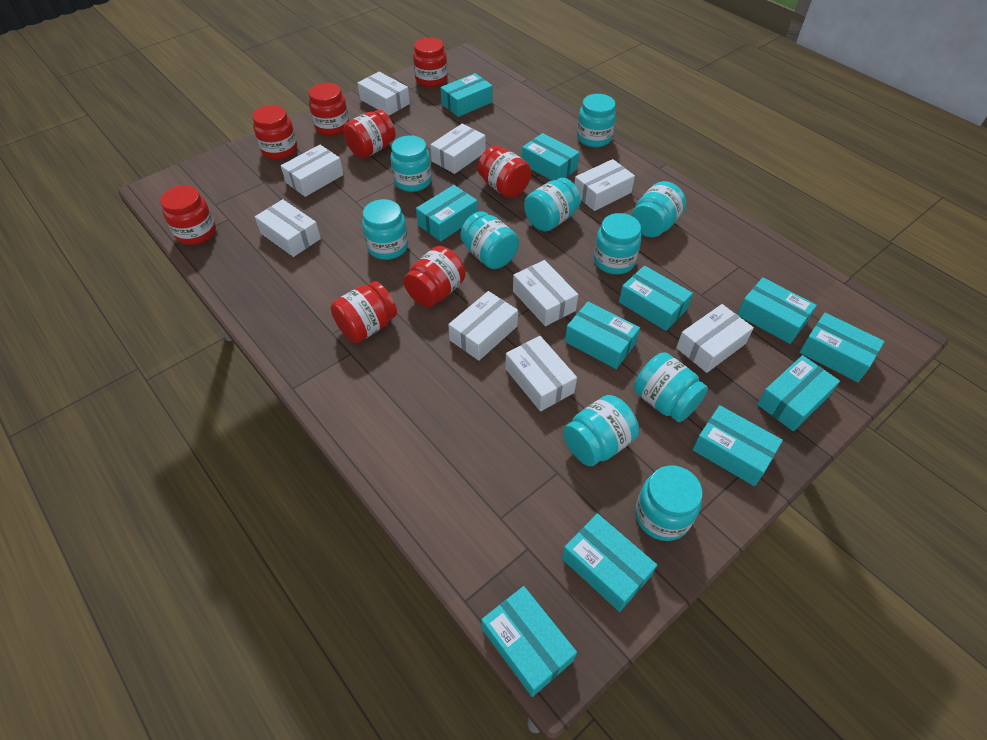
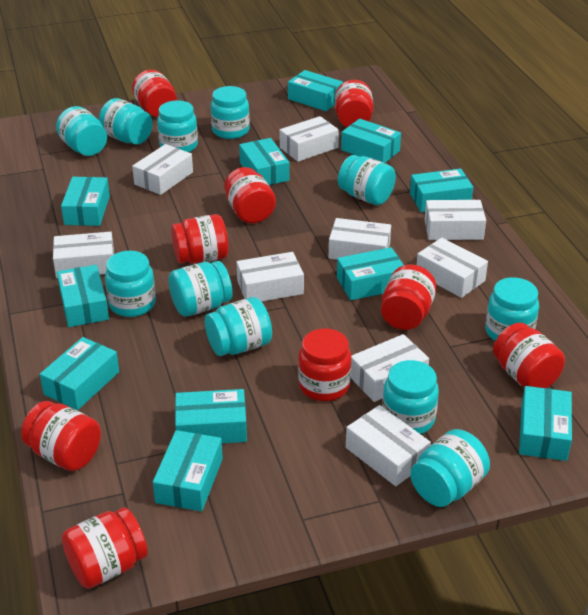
red jar: 8 -> 9
turquoise jar: 10 -> 11

